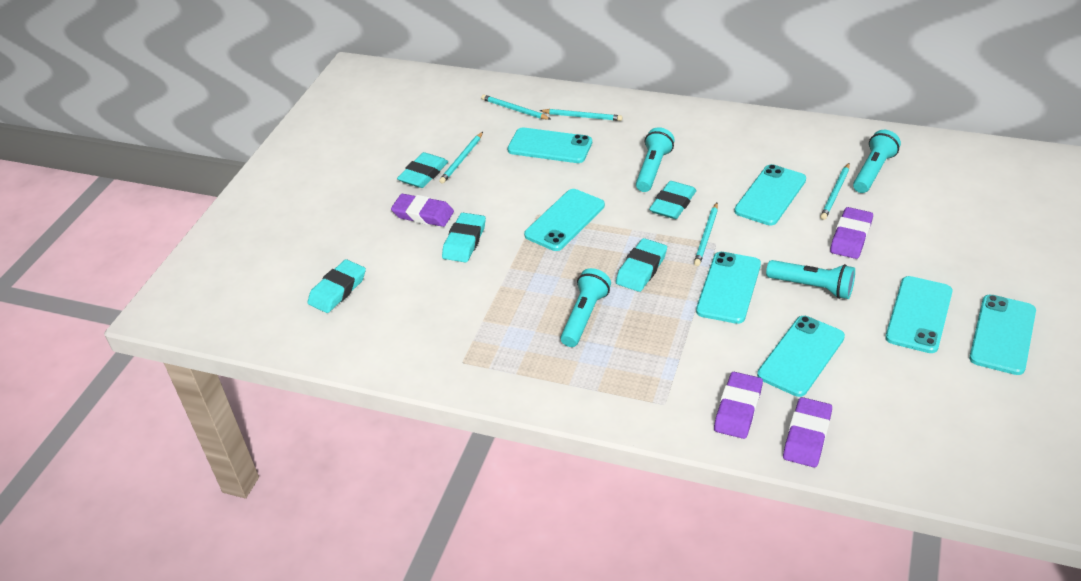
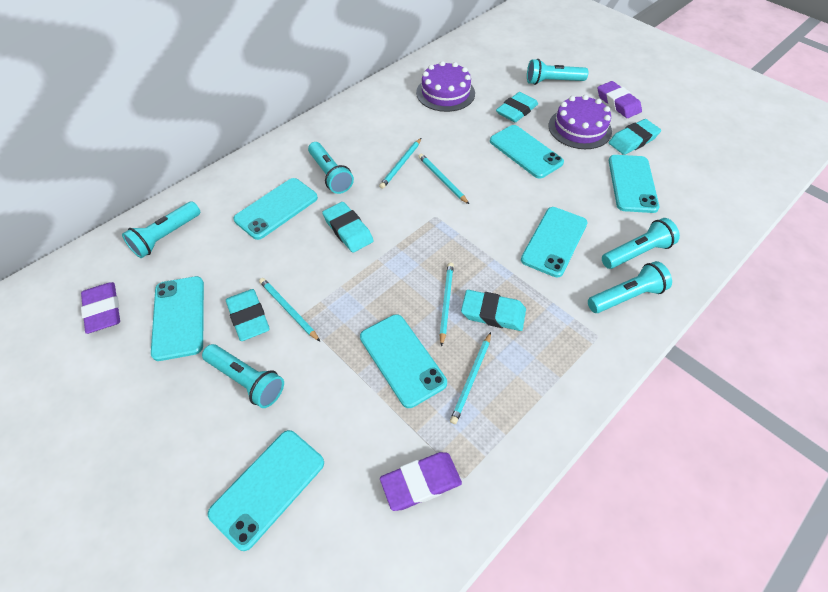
purple cake: 0 -> 2
purple eraser: 4 -> 3
turquoise flashlight: 4 -> 6

